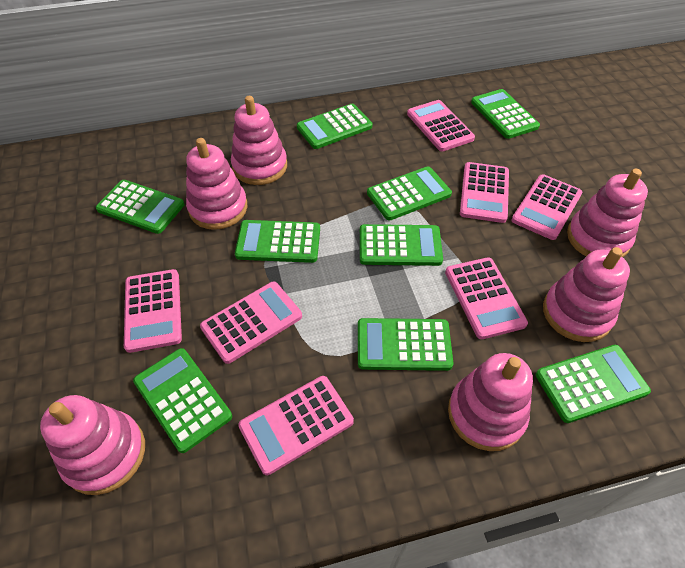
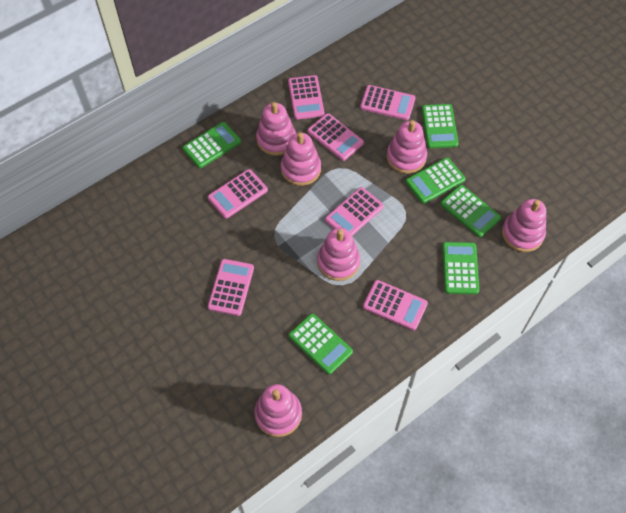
green calculator: 9 -> 6

